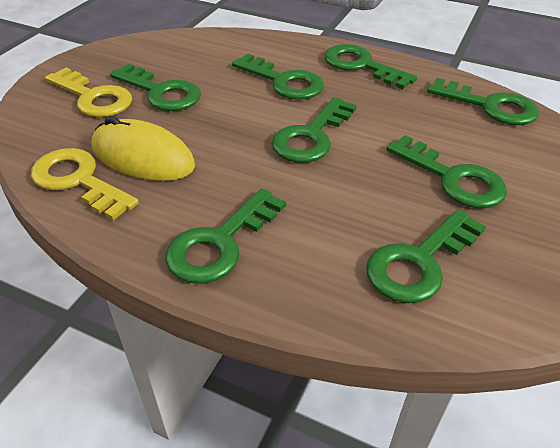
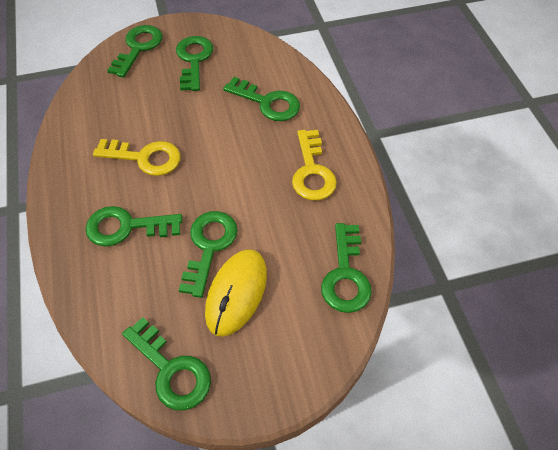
green key: 8 -> 7

